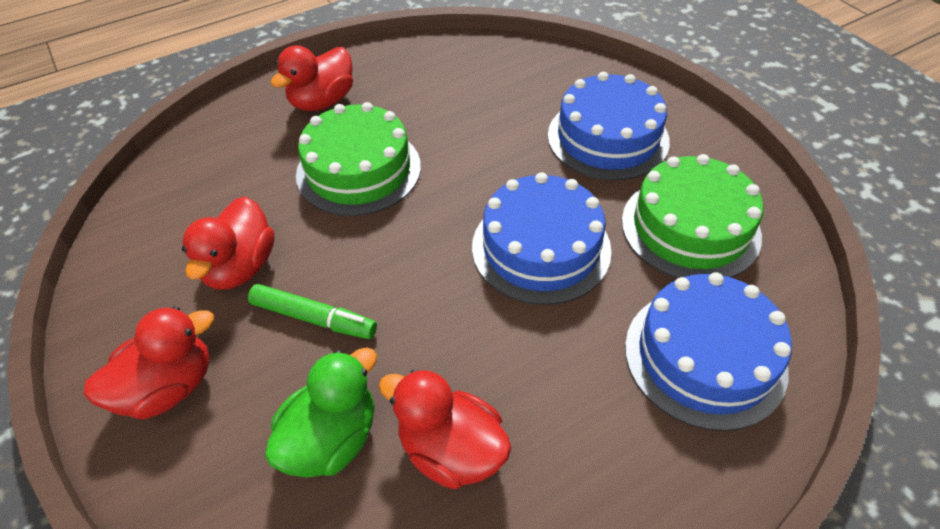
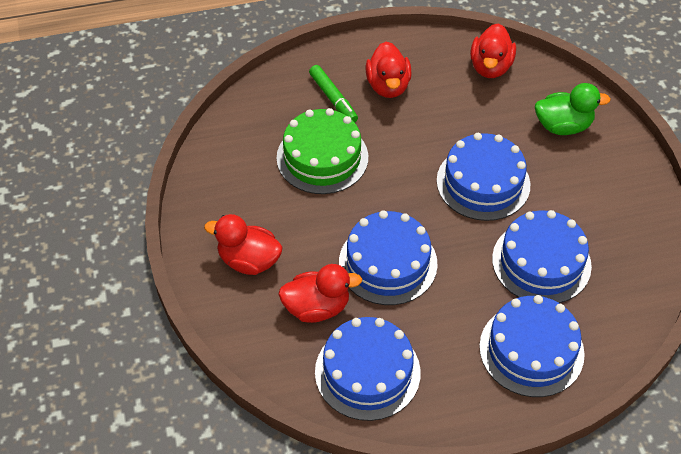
blue cake: 3 -> 5
green cake: 2 -> 1

